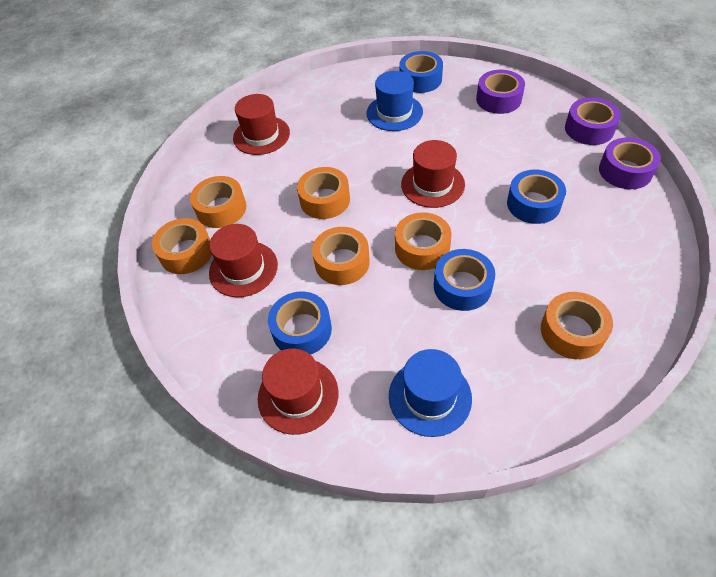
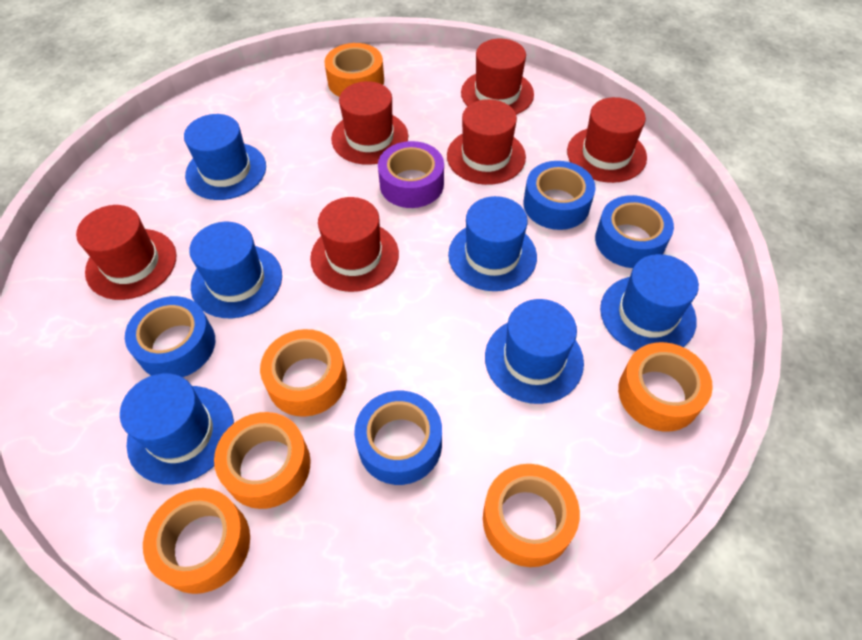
blue hat: 2 -> 6
purple tape: 3 -> 1
red hat: 4 -> 6

